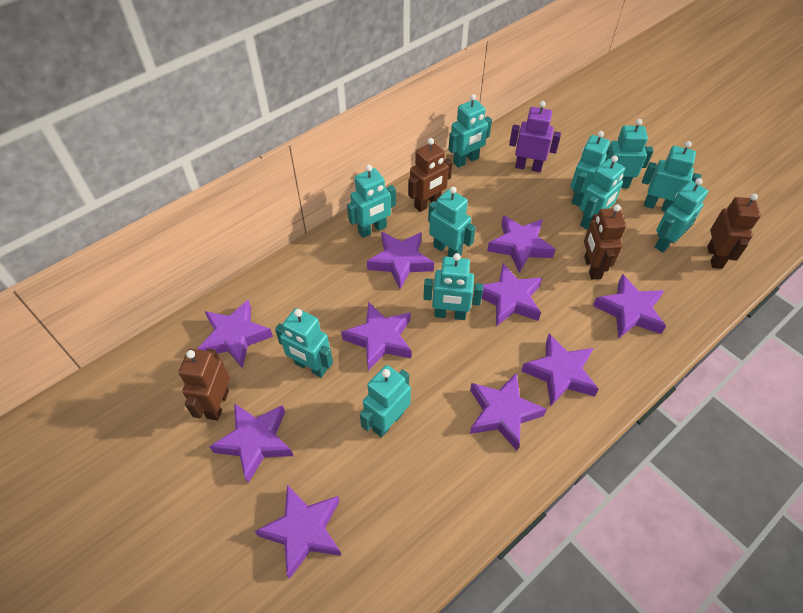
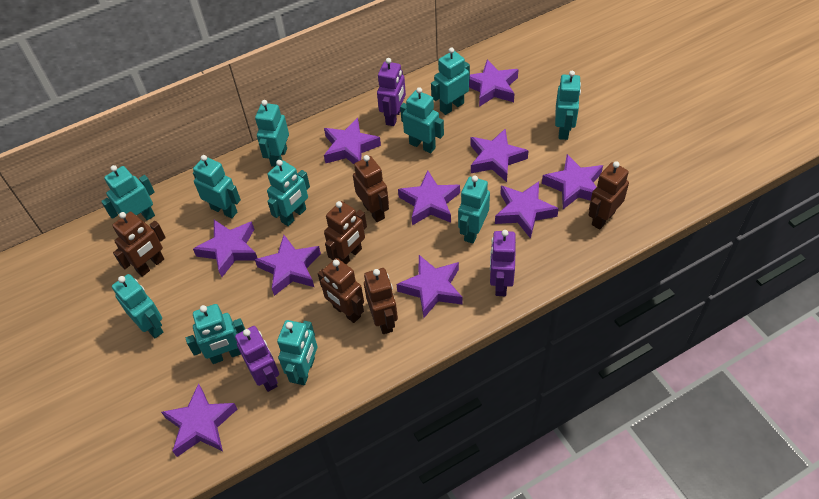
brown robot: 4 -> 6
purple robot: 1 -> 3

